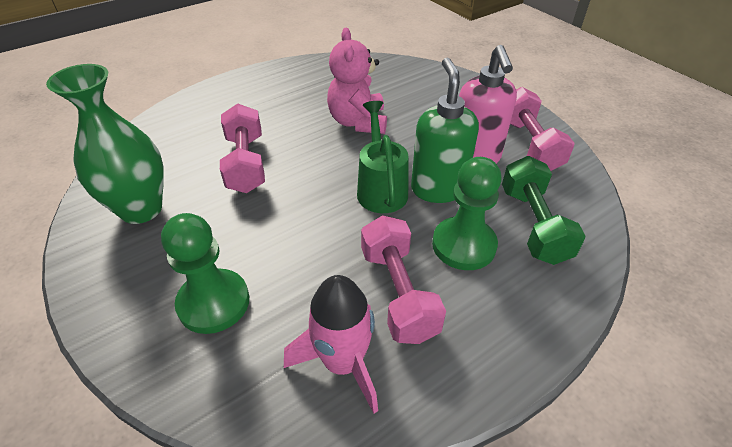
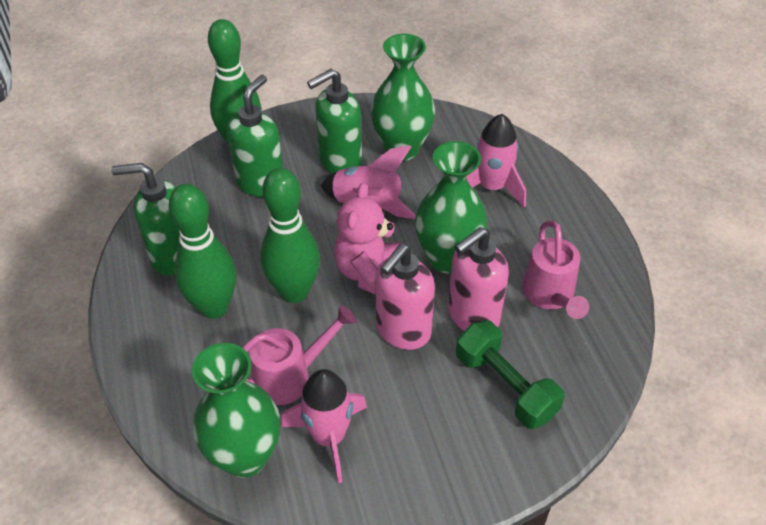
green bowling pin: 0 -> 3
green pawn: 2 -> 0
green soap dispenser: 1 -> 3
green vase: 1 -> 3
green watering can: 1 -> 0
pink dumbbell: 3 -> 0
pink rocket: 1 -> 3
pink soap dispenser: 1 -> 2
pink watering can: 0 -> 2

